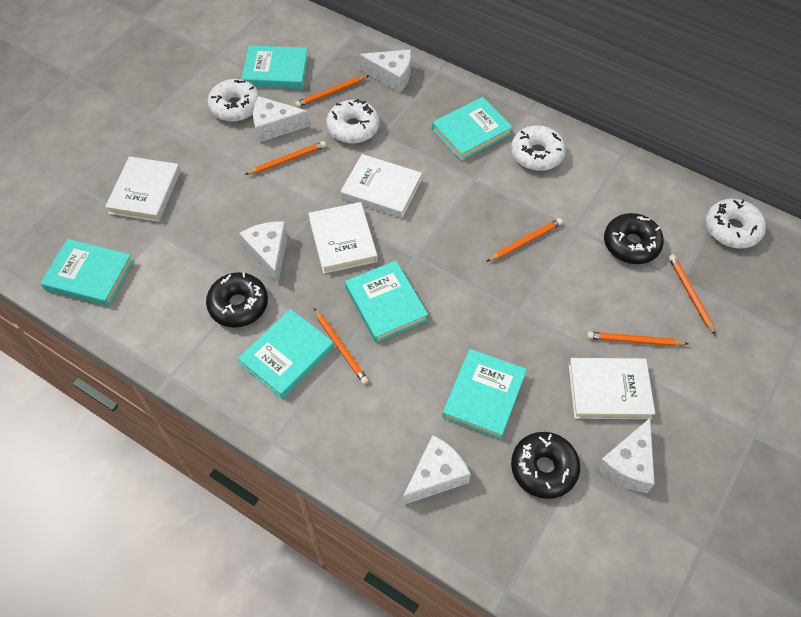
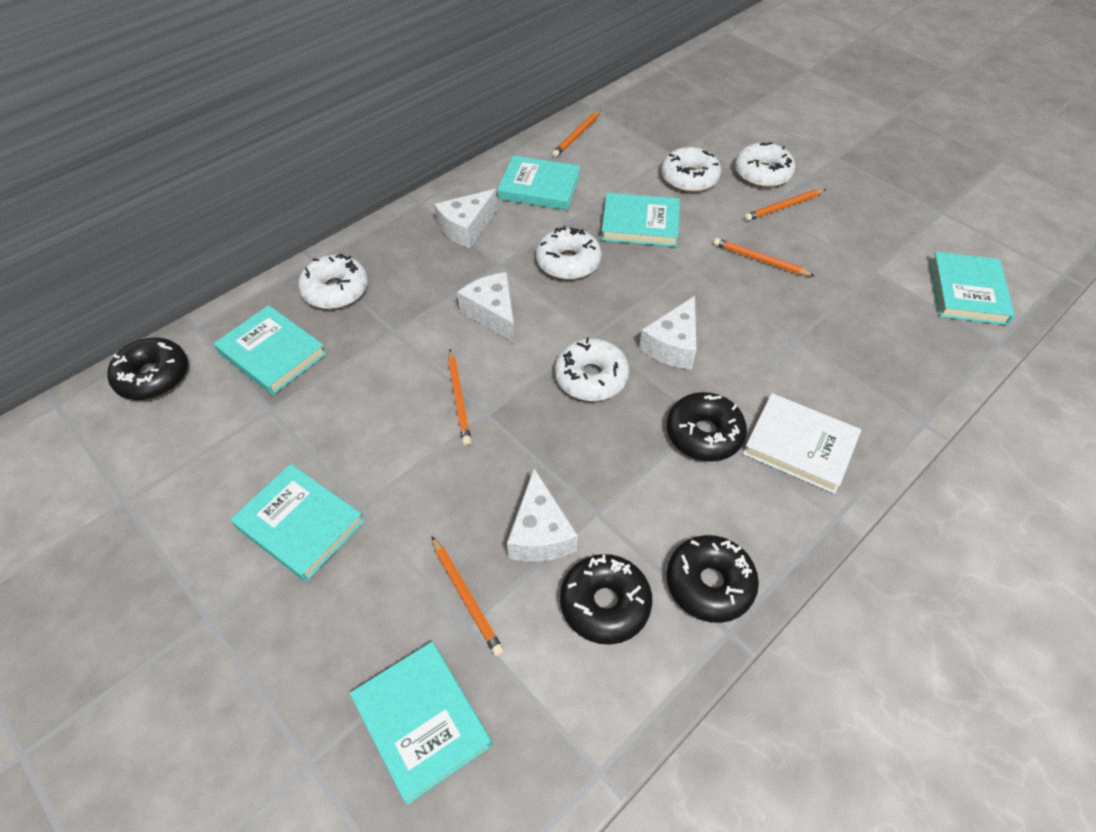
black donut: 3 -> 4
orange pencil: 6 -> 5
white book: 4 -> 1
white cheese: 5 -> 4
white donut: 4 -> 5

